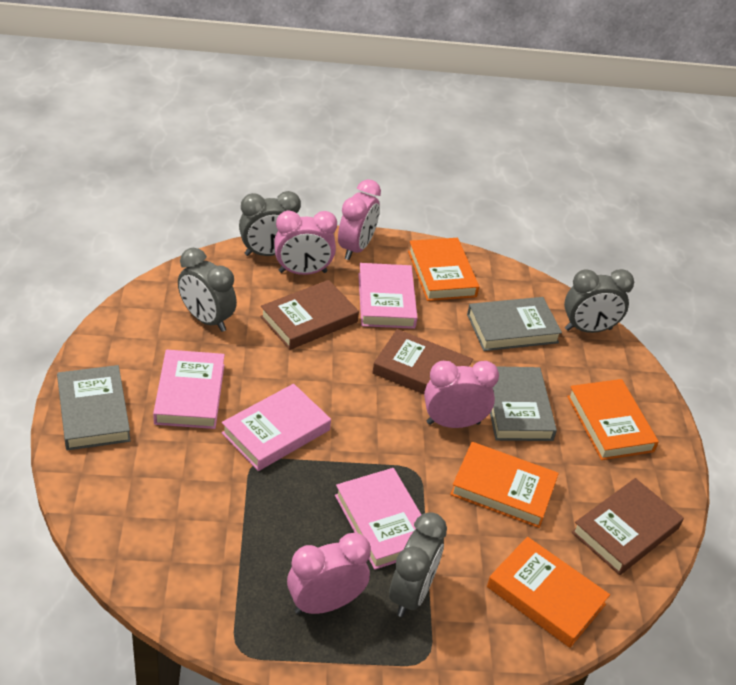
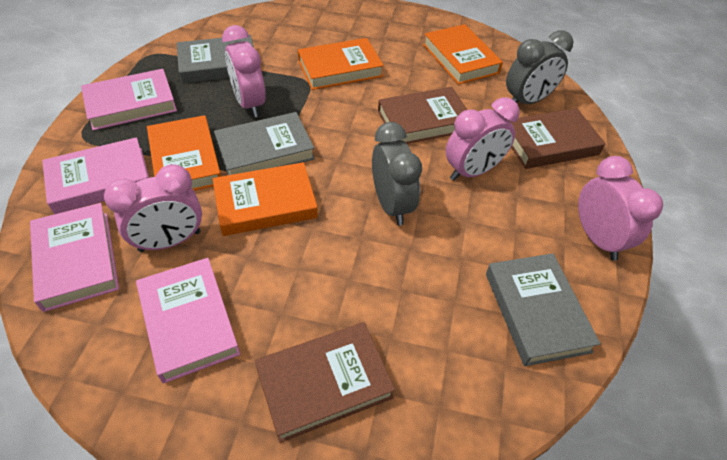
grey clock: 4 -> 2

